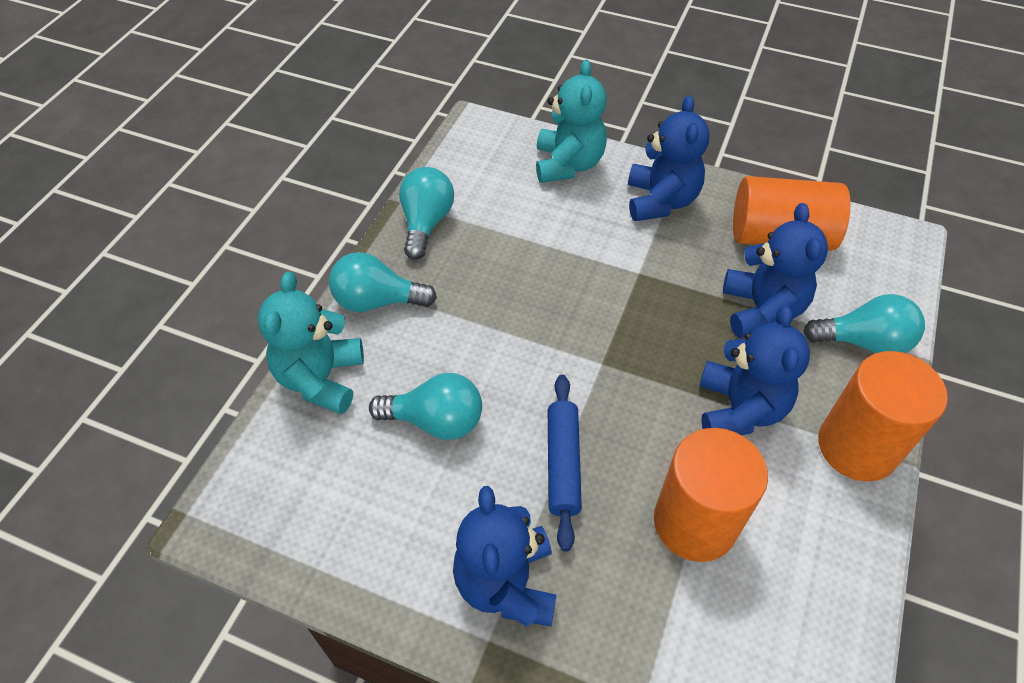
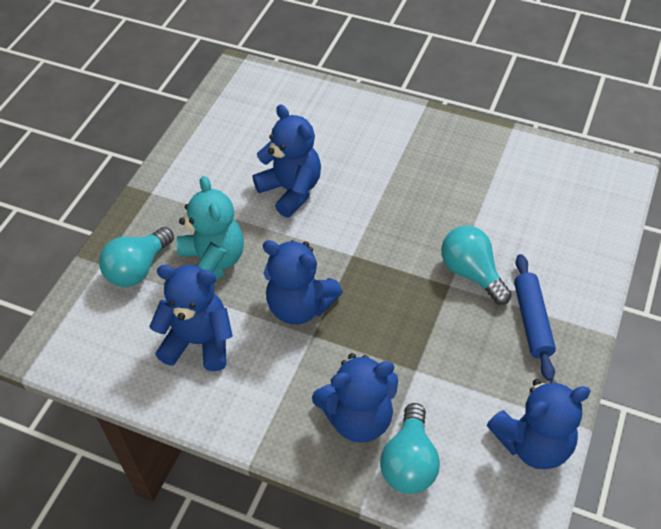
blue teddy bear: 4 -> 5
orange cylinder: 3 -> 0
turquoise light bulb: 4 -> 3
turquoise teddy bear: 2 -> 1

